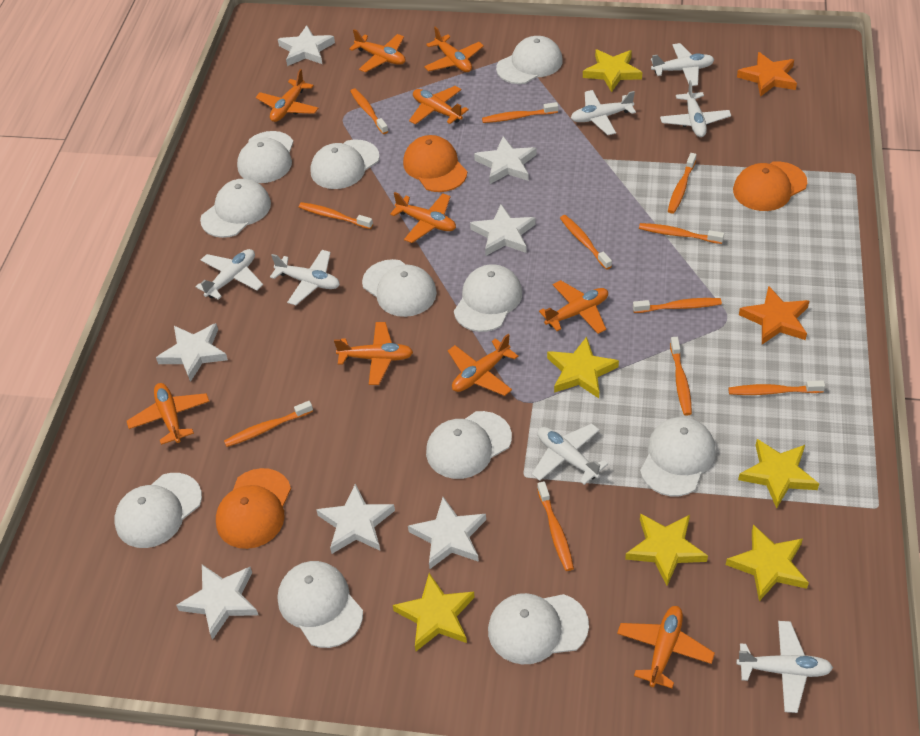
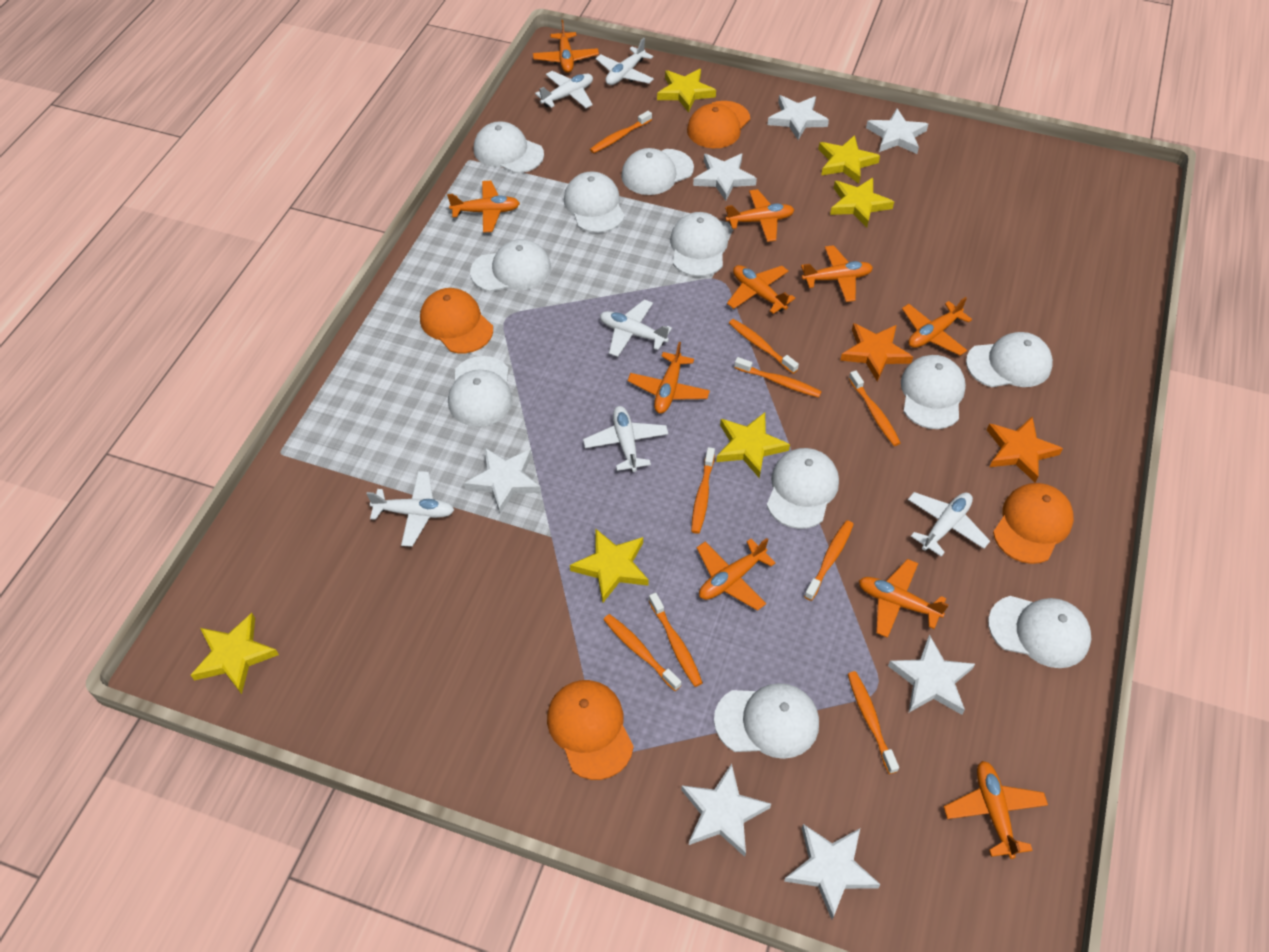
orange cap: 3 -> 4
orange toothbrush: 11 -> 9
white plane: 7 -> 6

